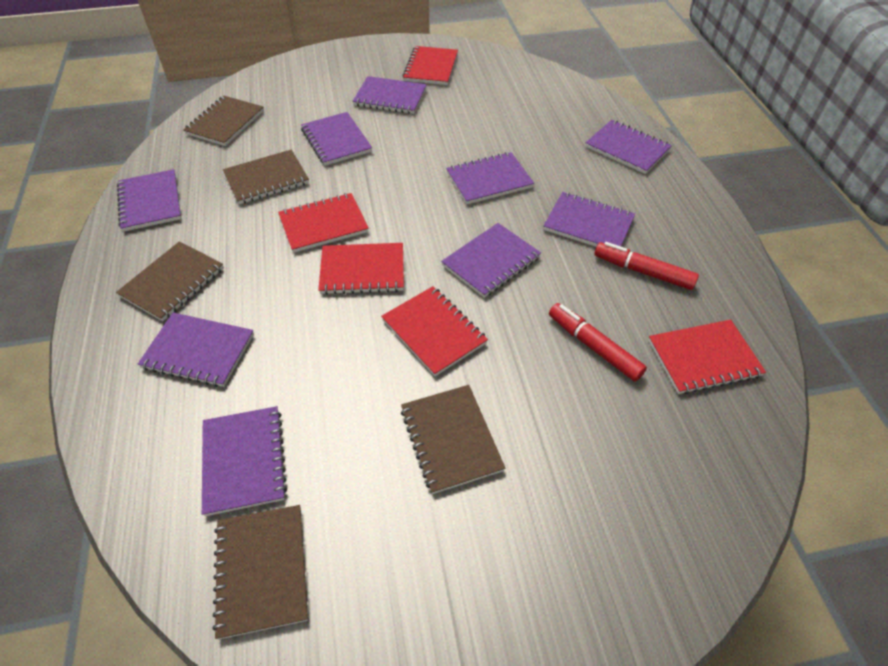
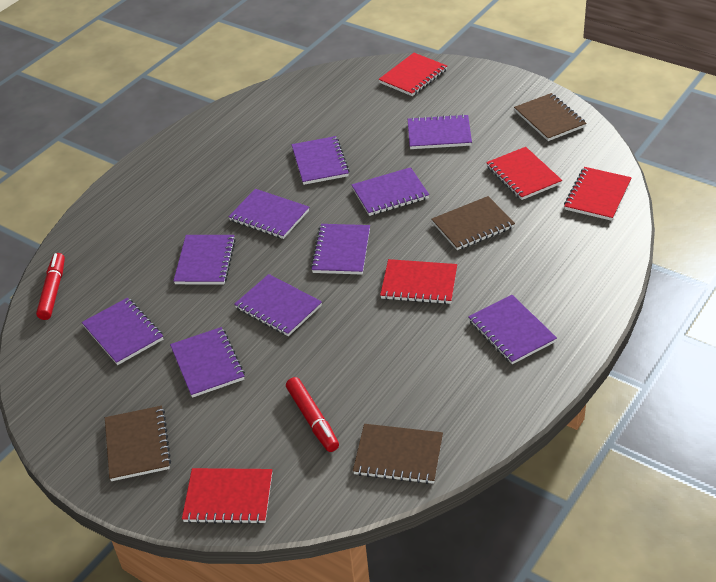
brown notebook: 5 -> 4
purple notebook: 9 -> 10

